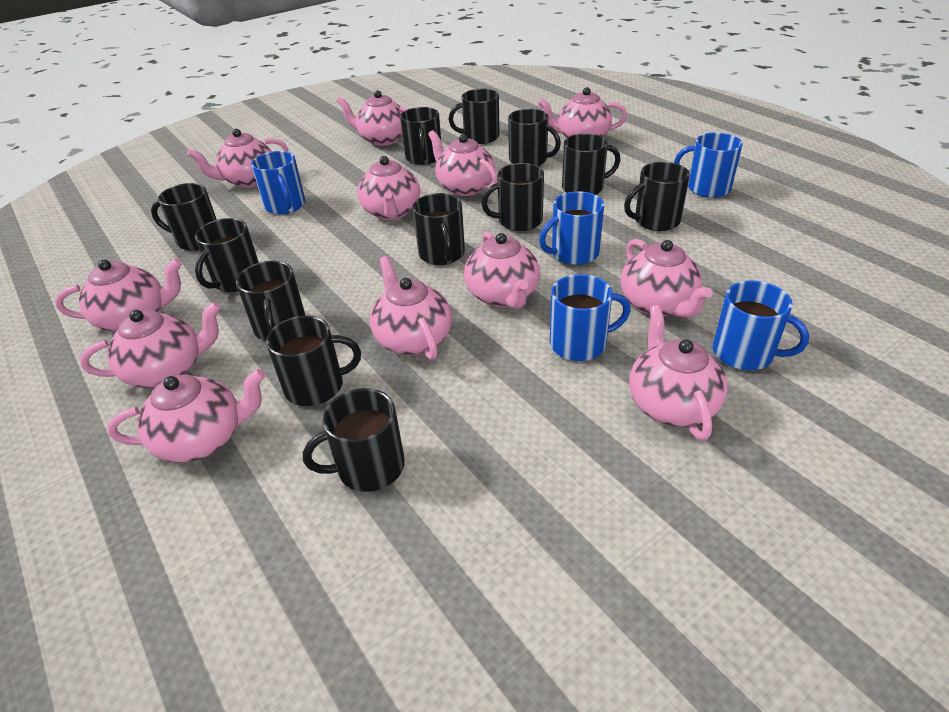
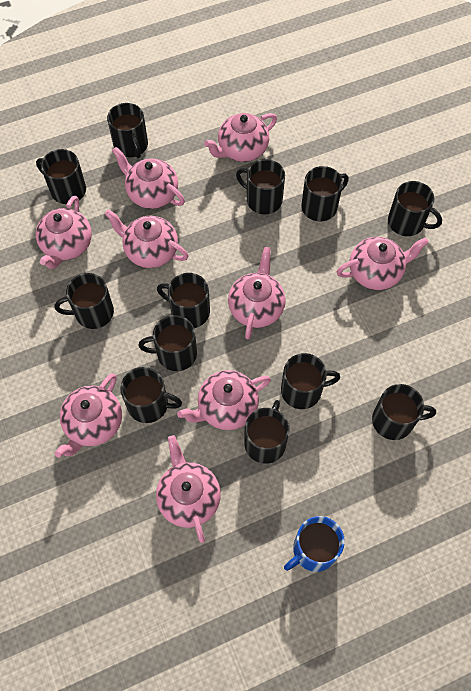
blue mug: 5 -> 1
pink teapot: 12 -> 9

